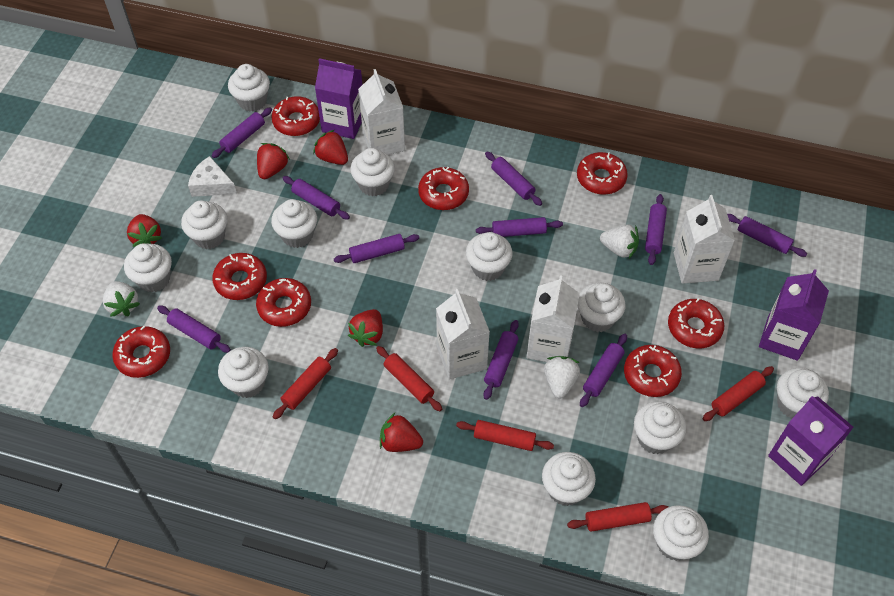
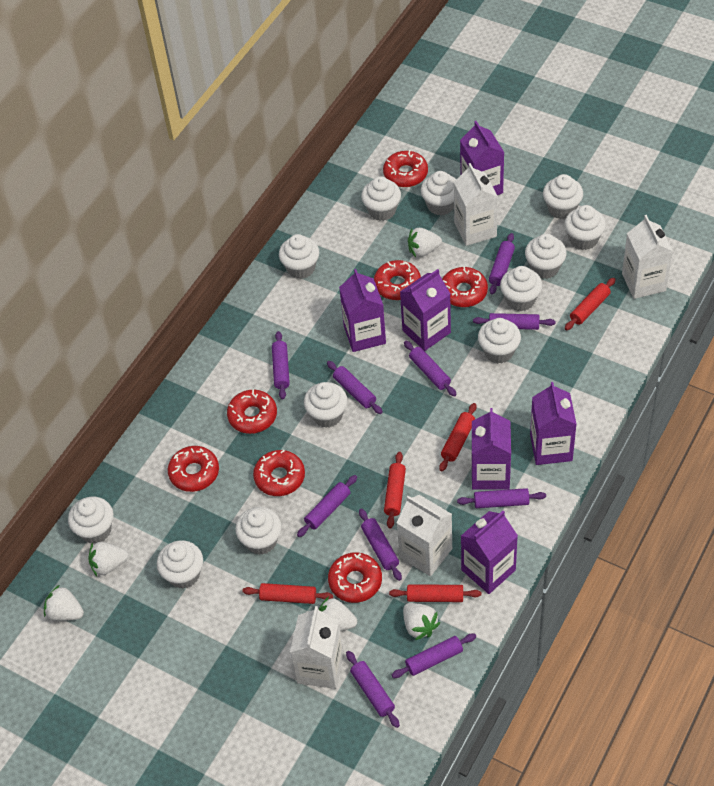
purple carton: 3 -> 6
red donut: 8 -> 7
red strawberry: 5 -> 0
white cheese: 1 -> 0
white strawberry: 3 -> 5

